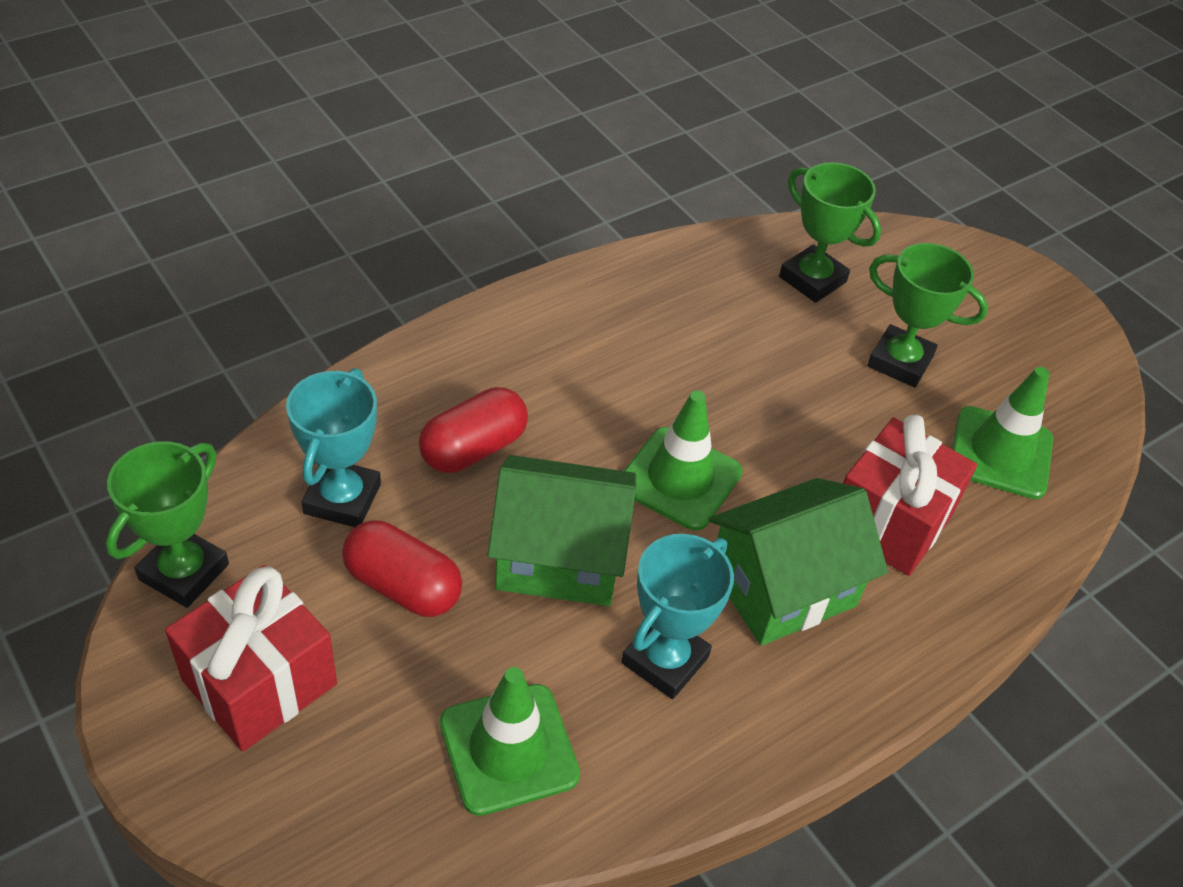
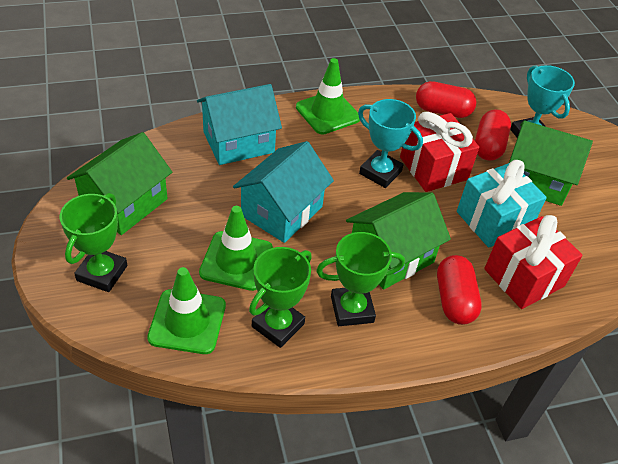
green house: 2 -> 3
red capsule: 2 -> 3
turquoise gift: 0 -> 1
turquoise house: 0 -> 2

